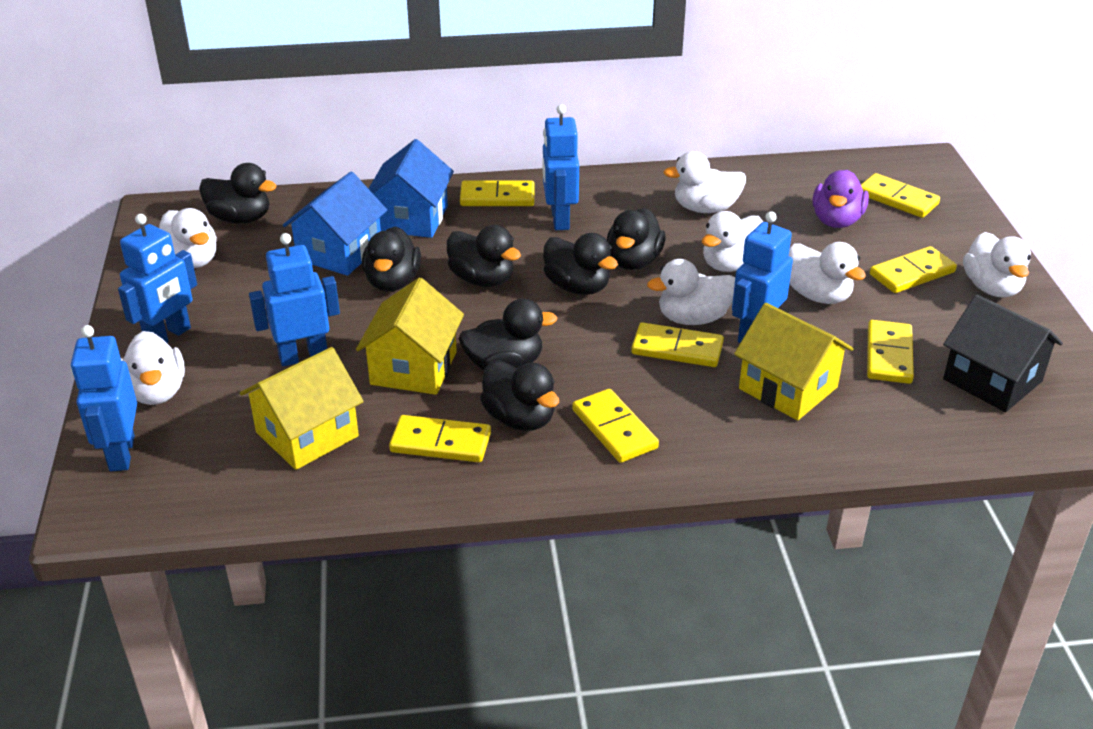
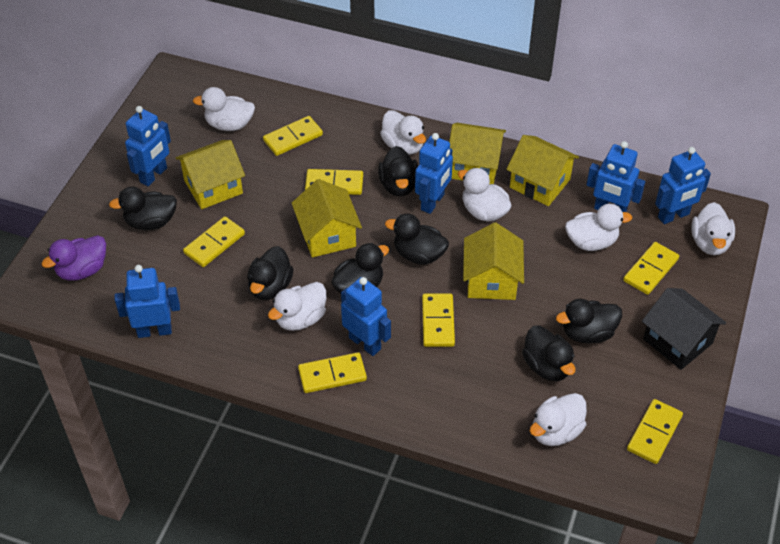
blue house: 2 -> 0
blue robot: 5 -> 6
yellow house: 3 -> 5

